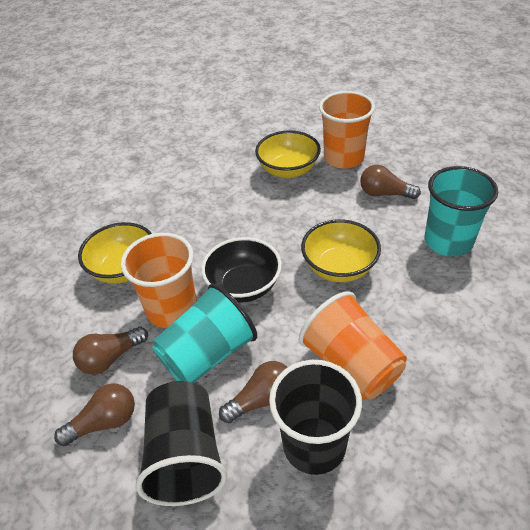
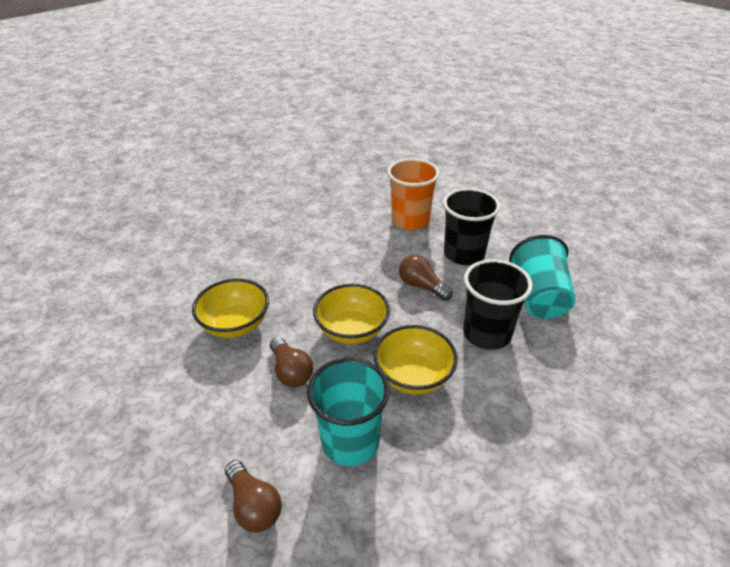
black bowl: 1 -> 0
brown light bulb: 4 -> 3
orange cup: 3 -> 1

